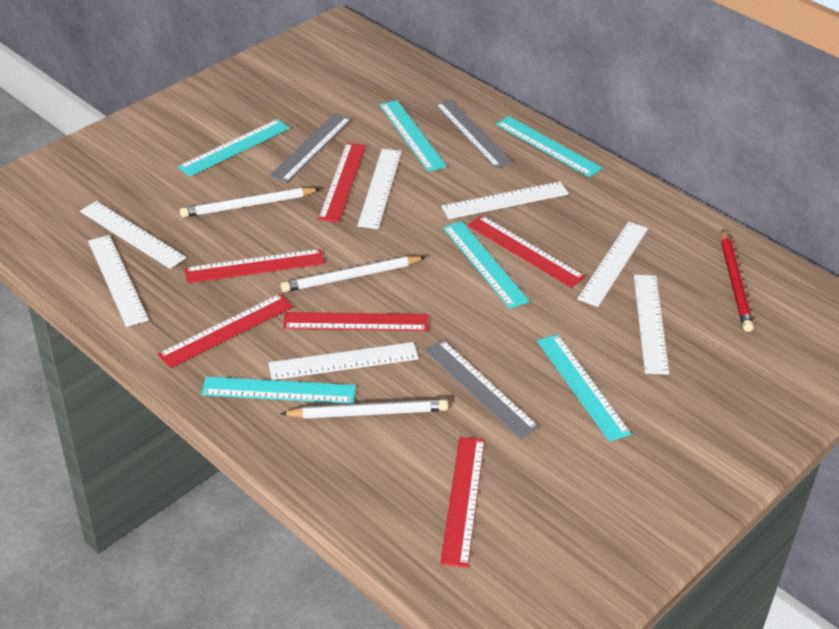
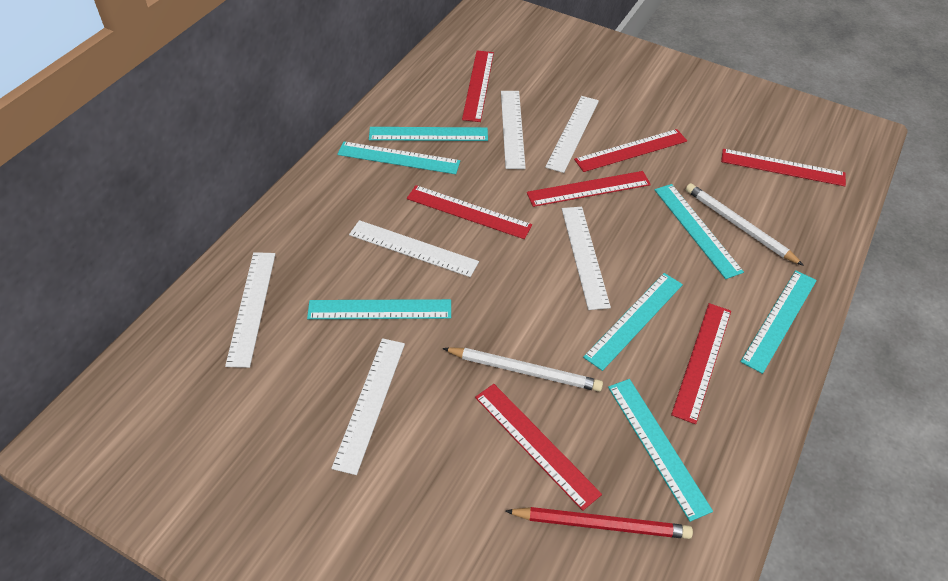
grey ruler: 3 -> 0
red ruler: 6 -> 7
turquoise ruler: 6 -> 7
white pencil: 3 -> 2
white ruler: 7 -> 6

